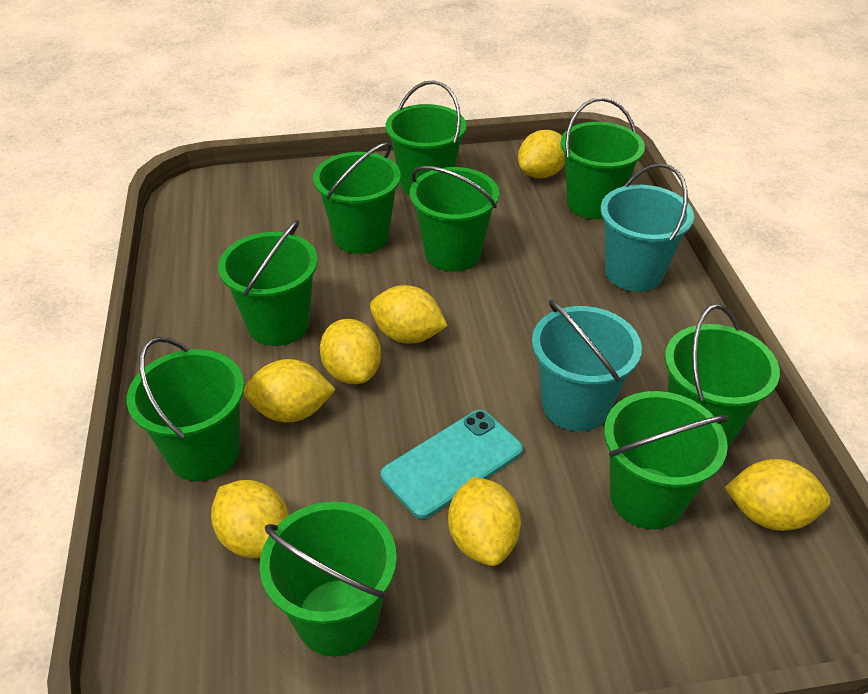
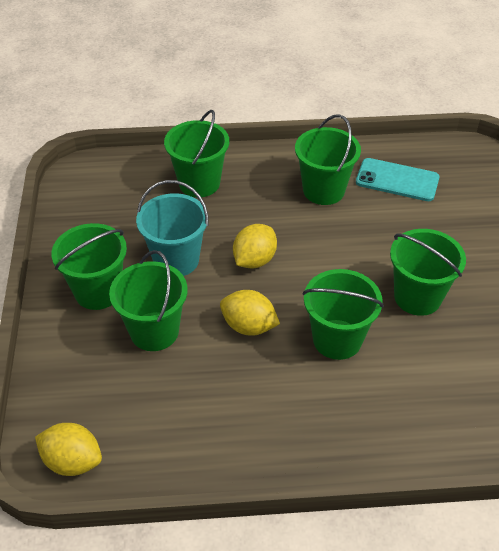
green bucket: 9 -> 6
turquoise bucket: 2 -> 1
yellow lemon: 7 -> 3

